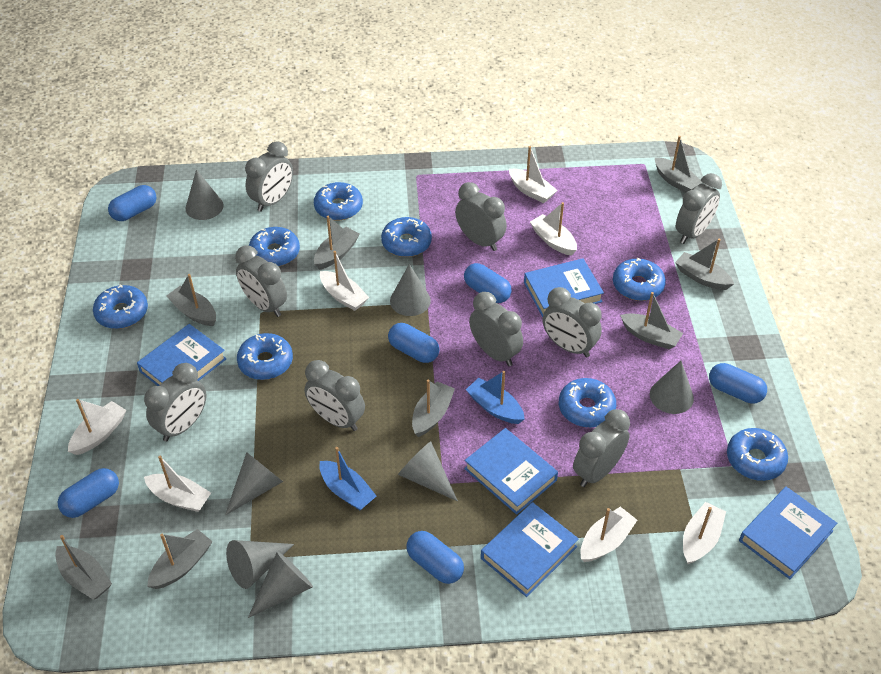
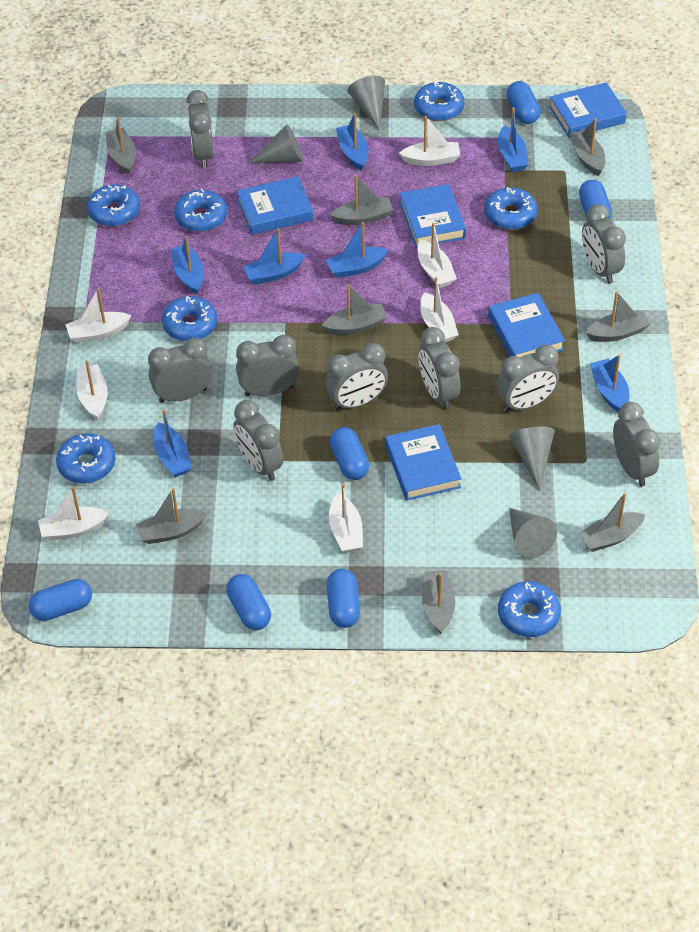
blue boat: 2 -> 7
blue donut: 8 -> 7
grey cone: 7 -> 4

